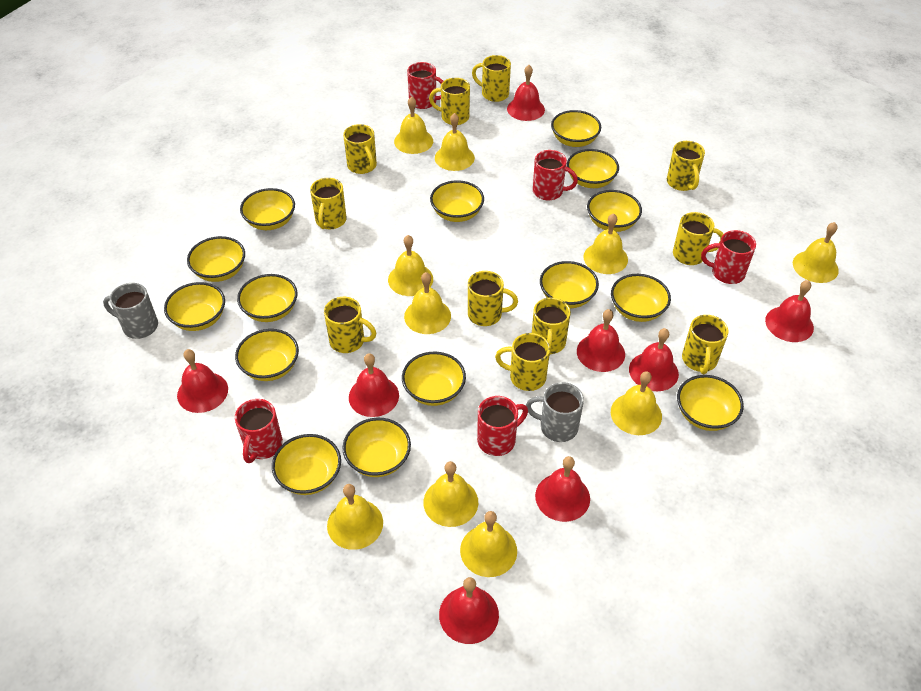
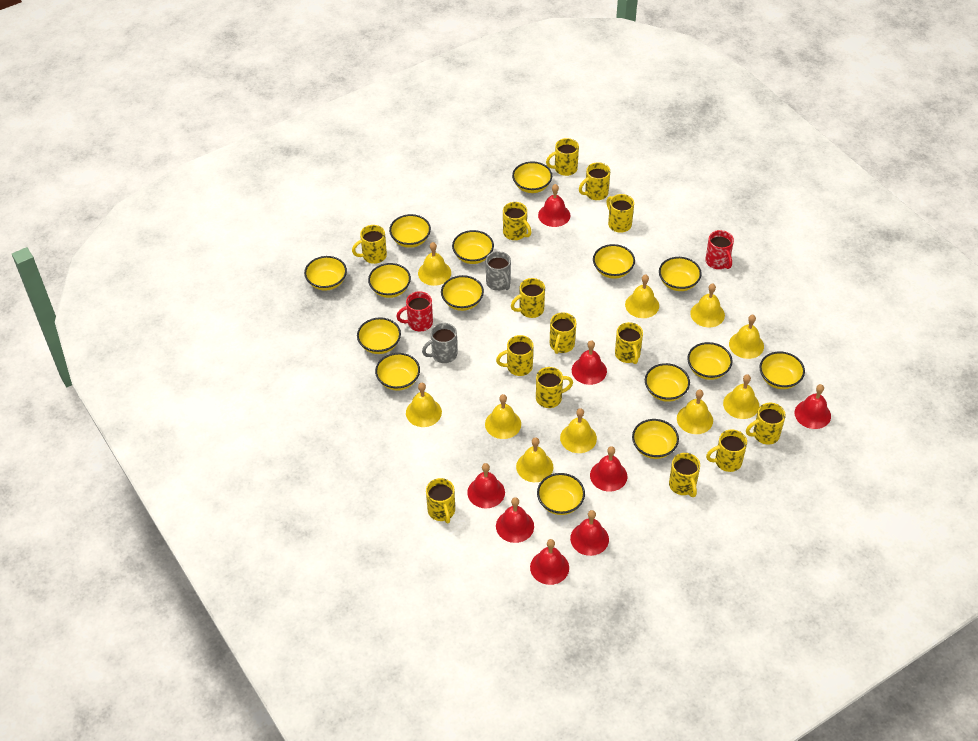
red mug: 5 -> 2
yellow mug: 11 -> 14

